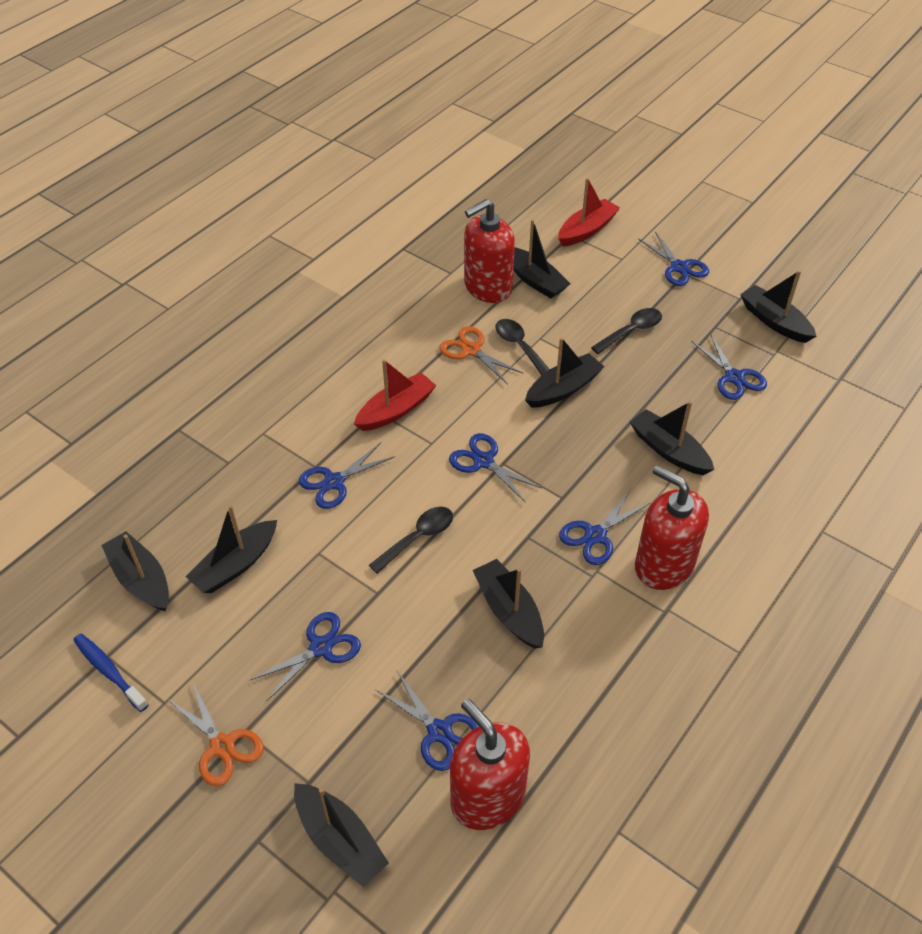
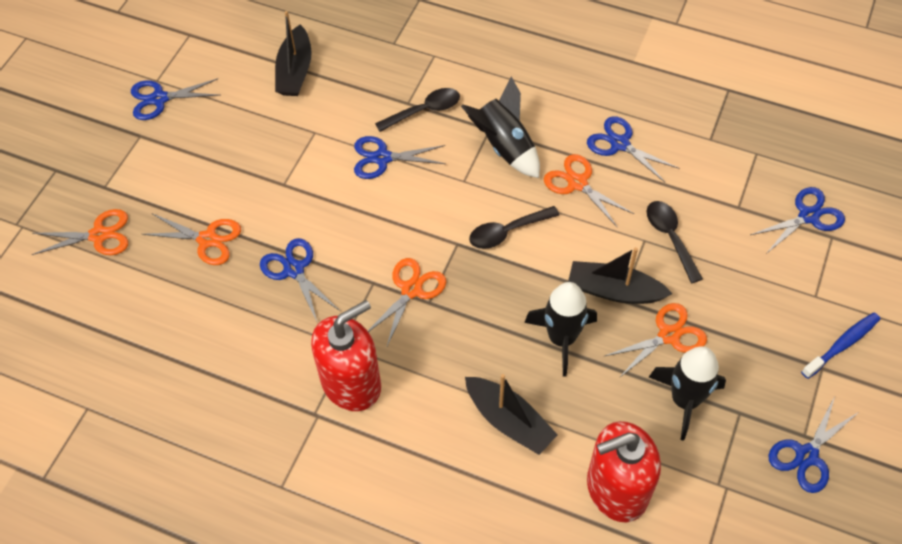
black boat: 8 -> 3
black rocket: 0 -> 3
blue scissors: 7 -> 6
orange scissors: 2 -> 5
red boat: 2 -> 0
red soap dispenser: 3 -> 2

